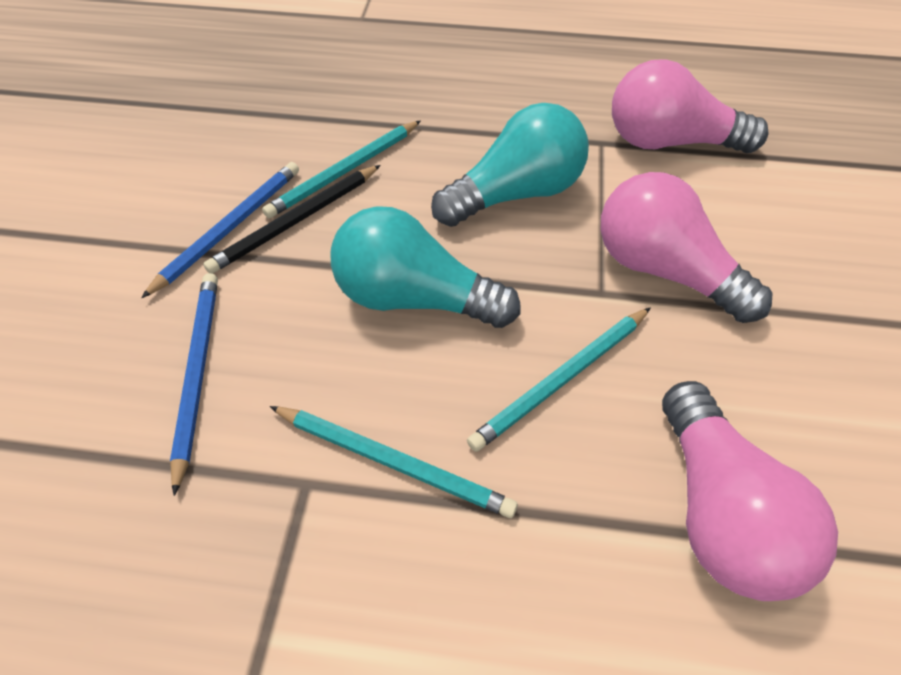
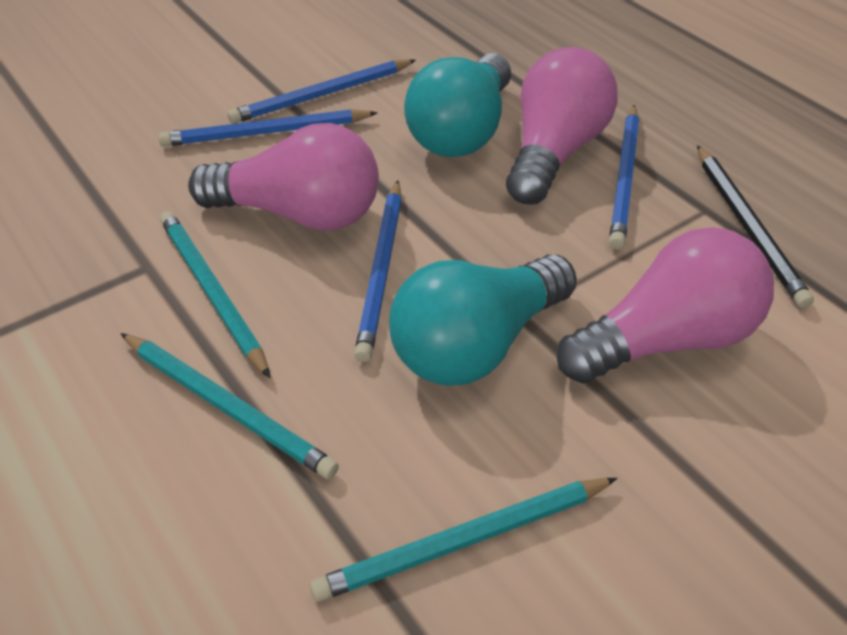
blue pencil: 2 -> 4

